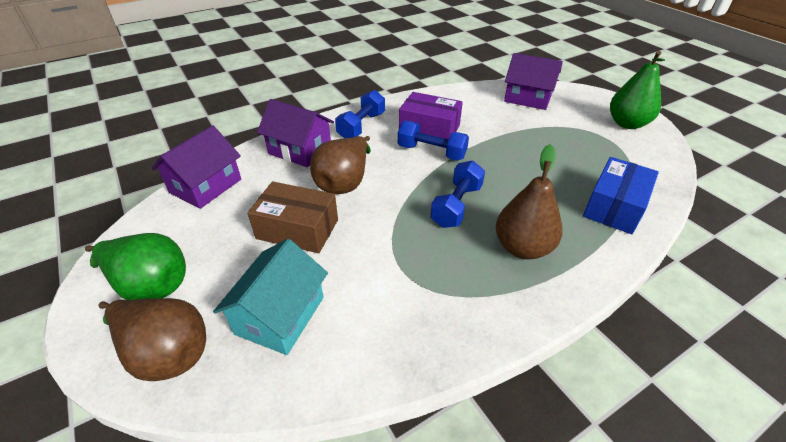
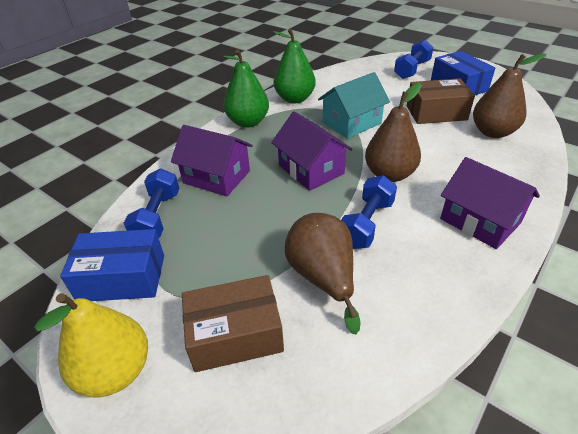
blue box: 1 -> 2
brown box: 1 -> 2
purple box: 1 -> 0
yellow pear: 0 -> 1

